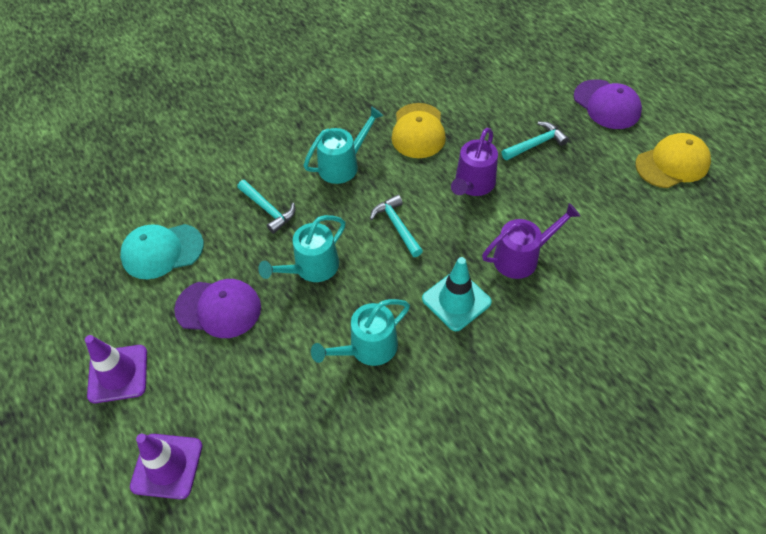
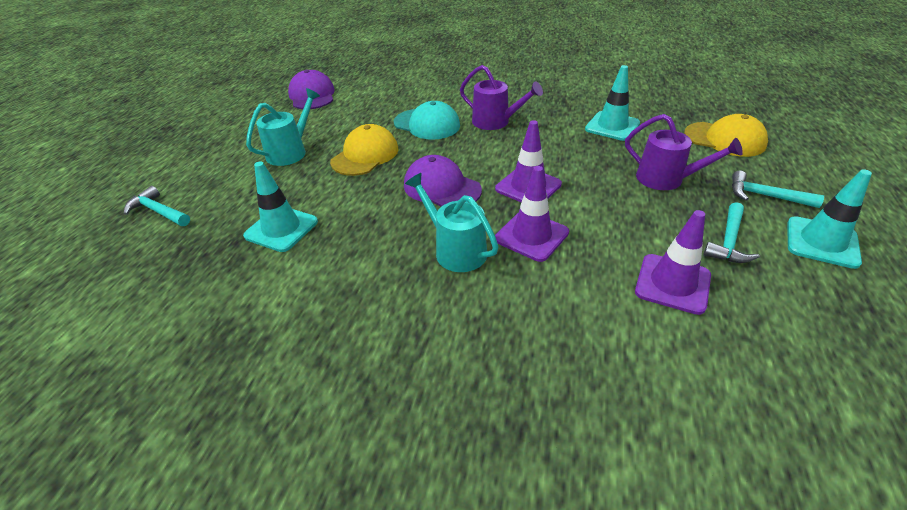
purple traffic cone: 2 -> 3
turquoise traffic cone: 1 -> 3
turquoise watering can: 3 -> 2

